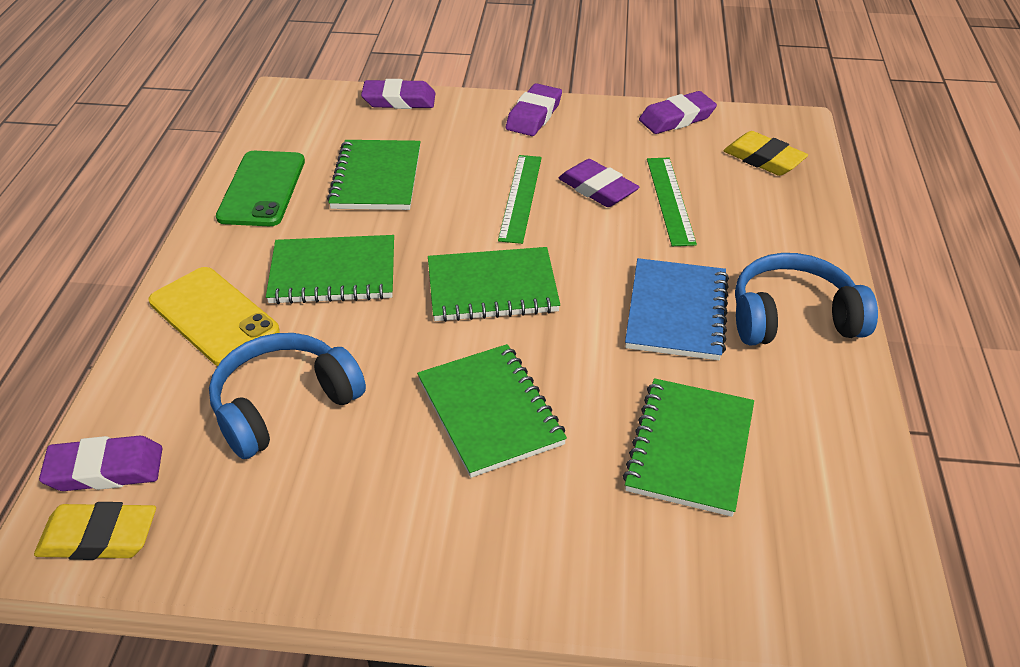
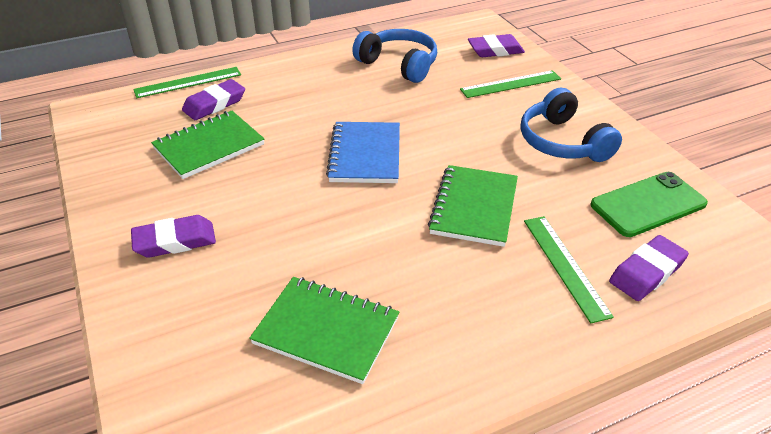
green notebook: 5 -> 3
green ruler: 2 -> 3
purple eraser: 5 -> 4
yellow eraser: 2 -> 0
yellow phone: 1 -> 0

